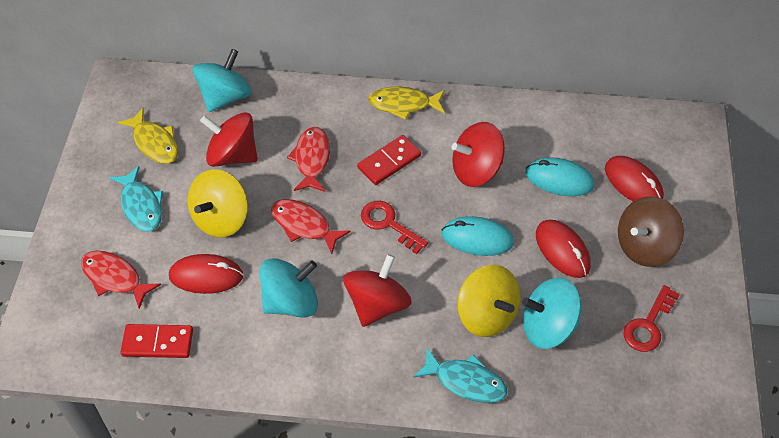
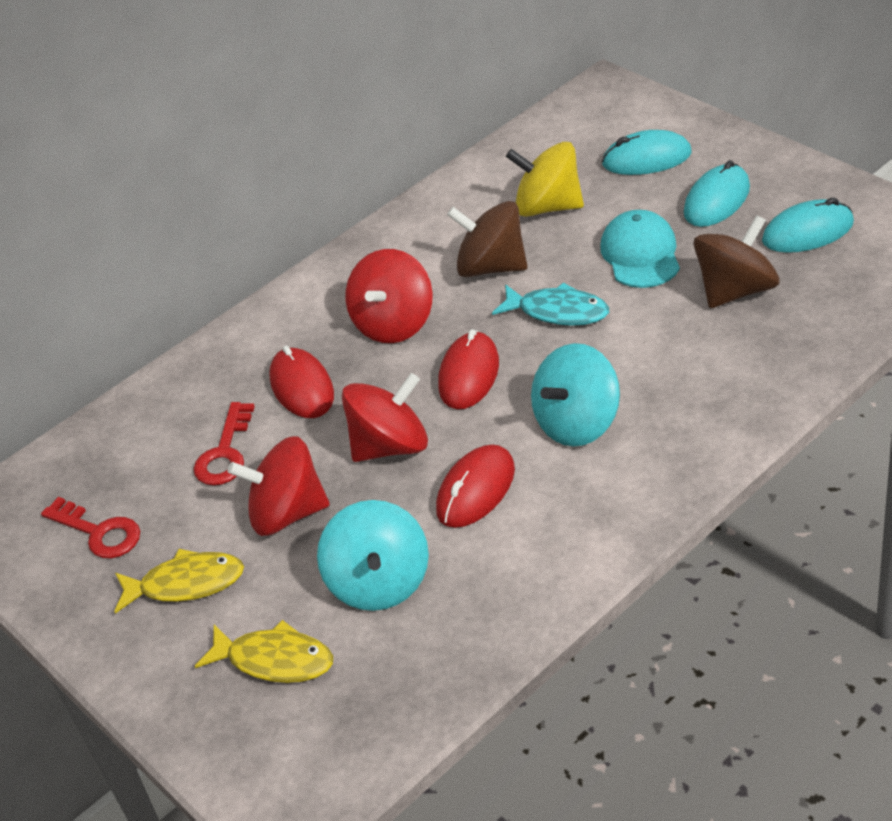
brown spinning top: 1 -> 2
red domino: 2 -> 0
red fish: 3 -> 0
turquoise cap: 0 -> 1
turquoise fish: 2 -> 1
turquoise mouse: 2 -> 3
turquoise spinning top: 3 -> 2
yellow spinning top: 2 -> 1

